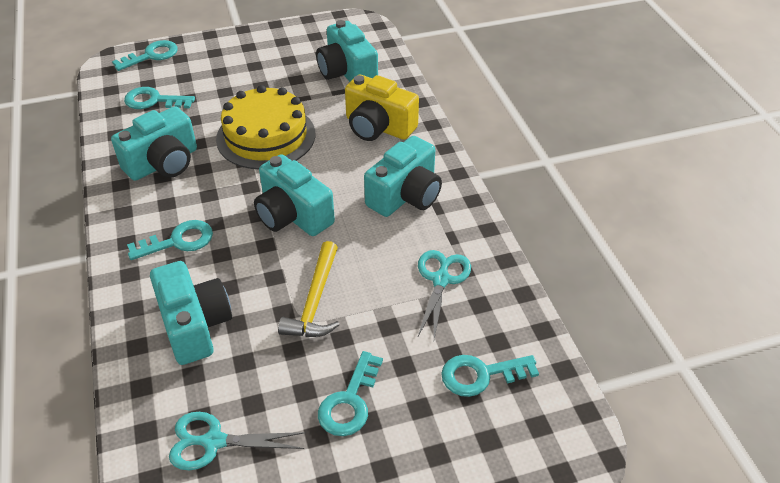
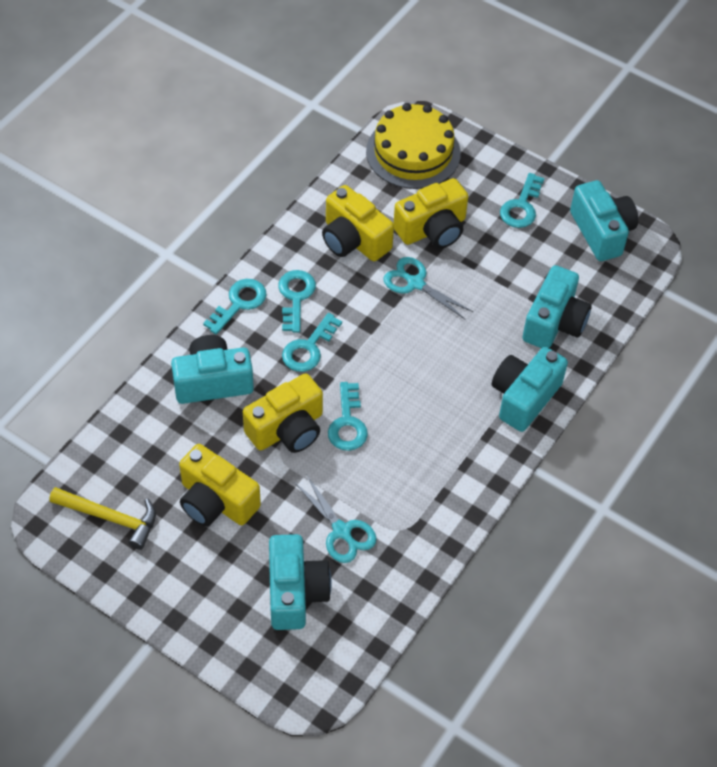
yellow camera: 1 -> 4

